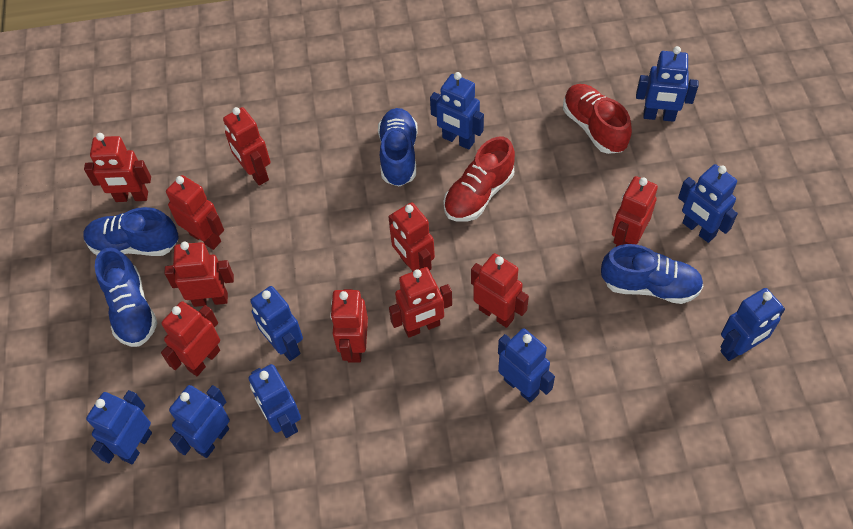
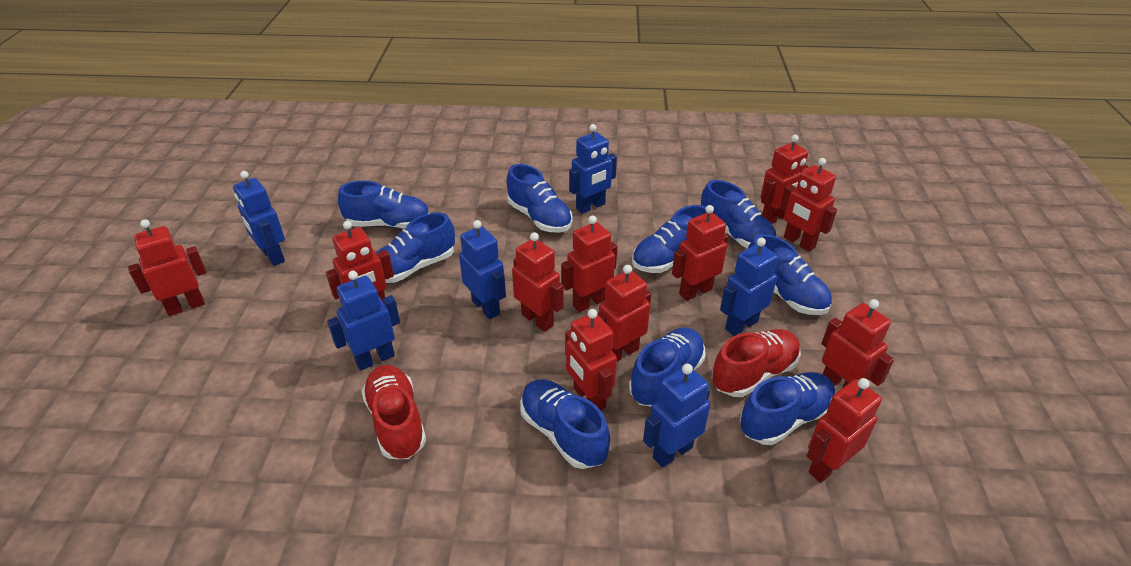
blue robot: 9 -> 6
blue shoe: 4 -> 9
red robot: 10 -> 11

